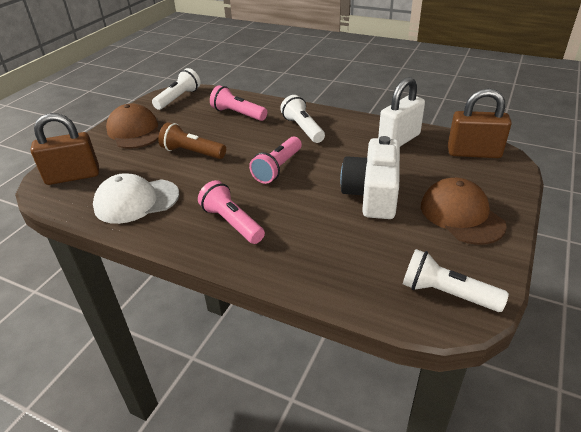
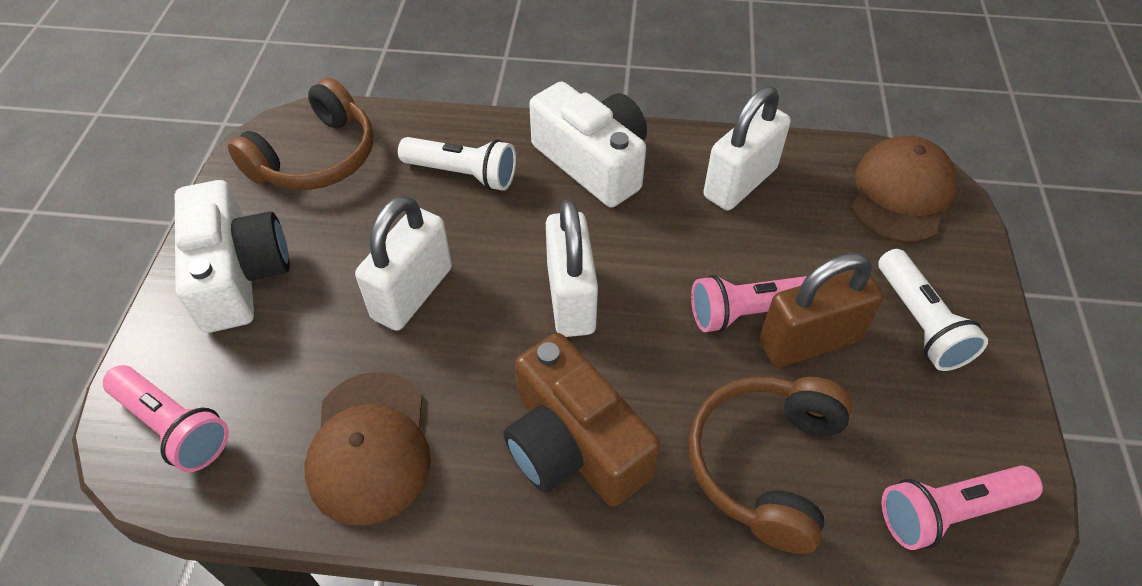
brown camera: 0 -> 1
brown flashlight: 1 -> 0
brown headphones: 0 -> 2
brown padlock: 2 -> 1
white camera: 1 -> 2
white cap: 1 -> 0
white flashlight: 3 -> 2
white padlock: 1 -> 3

